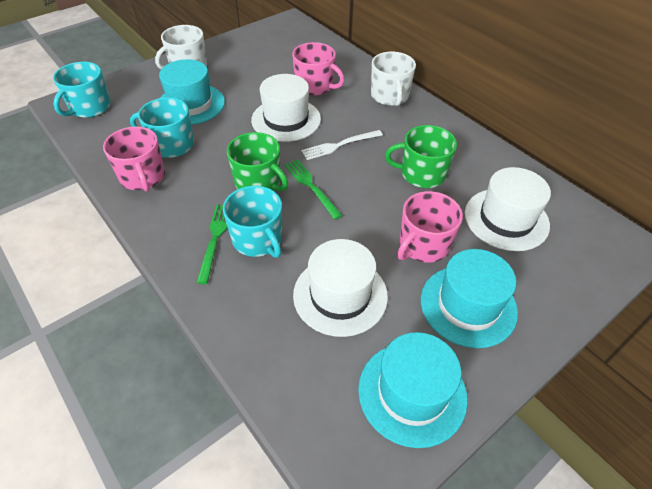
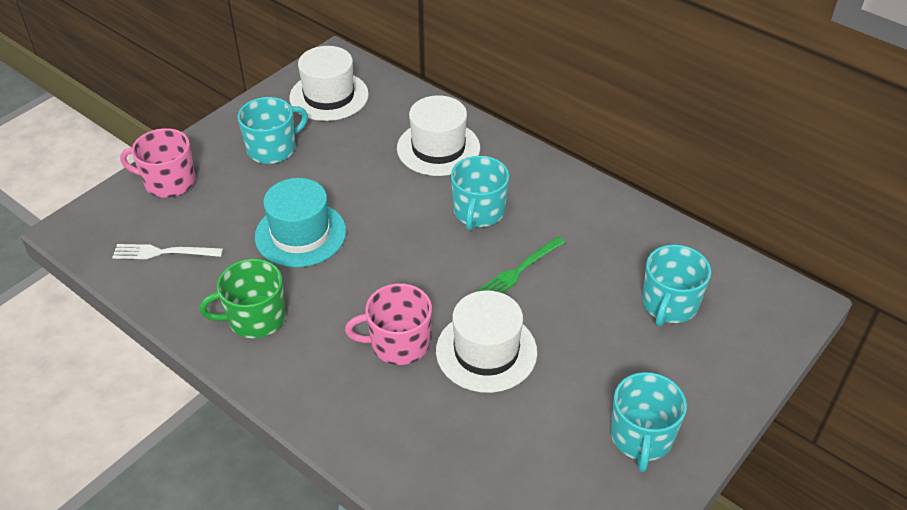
green fork: 2 -> 1
green mug: 2 -> 1
pink mug: 3 -> 2
turquoise hat: 3 -> 1
turquoise mug: 3 -> 4
white mug: 2 -> 0

